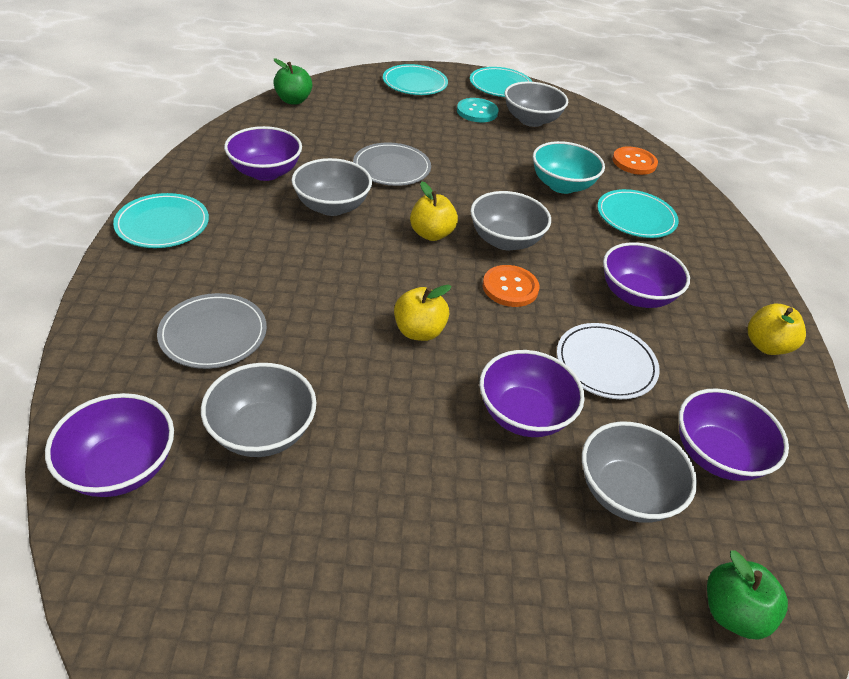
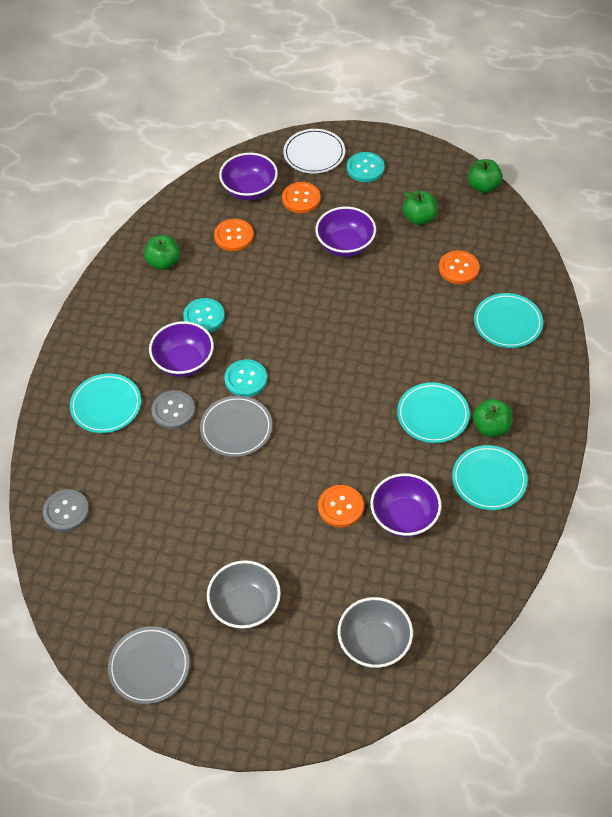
green apple: 2 -> 4
grey bowl: 5 -> 2
grey button: 0 -> 2
orange button: 2 -> 4
purple bowl: 5 -> 4
turquoise bowl: 1 -> 0
turquoise button: 1 -> 3
yellow apple: 3 -> 0

